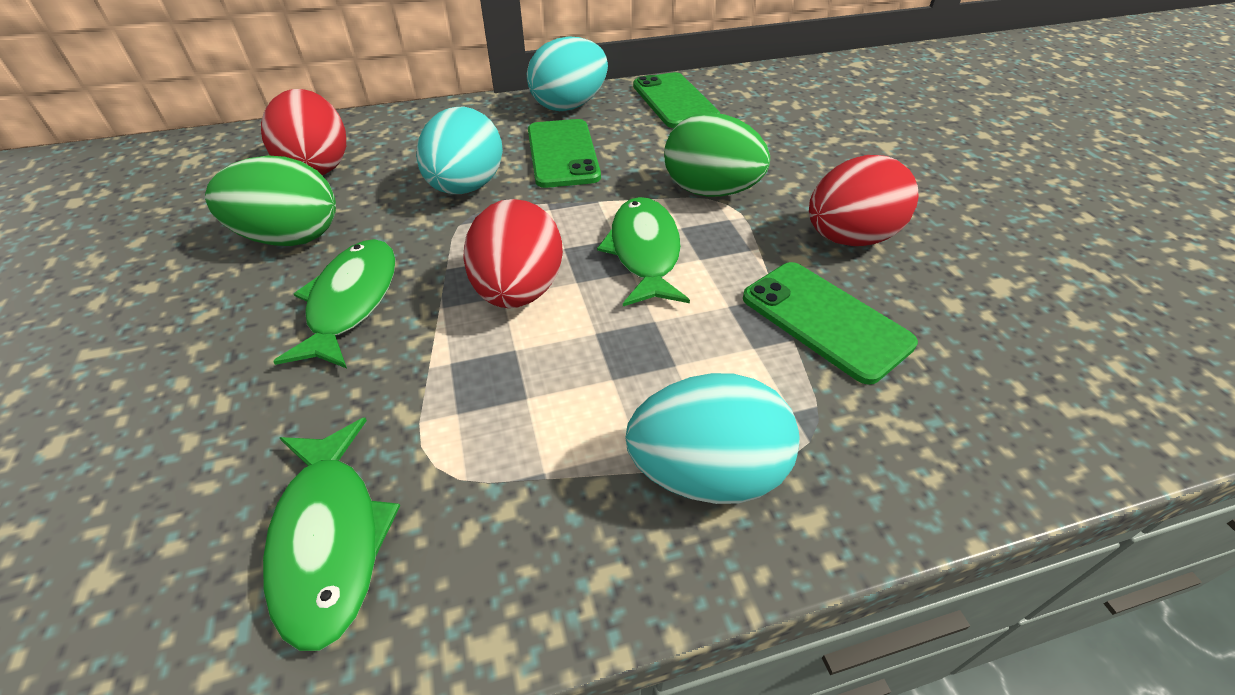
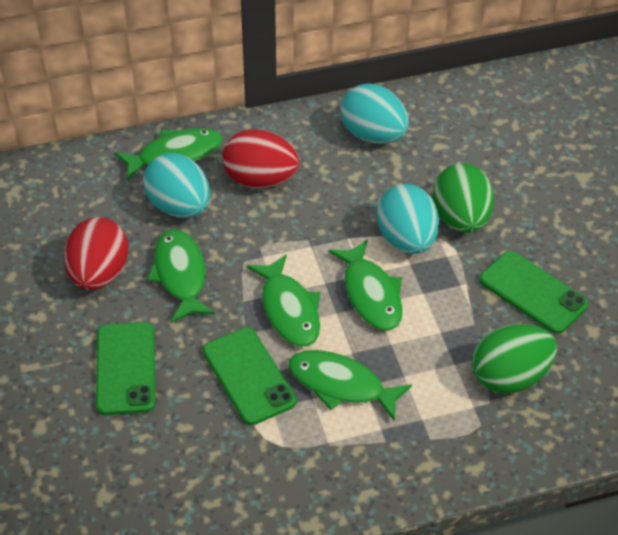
green fish: 3 -> 5
red egg: 3 -> 2

